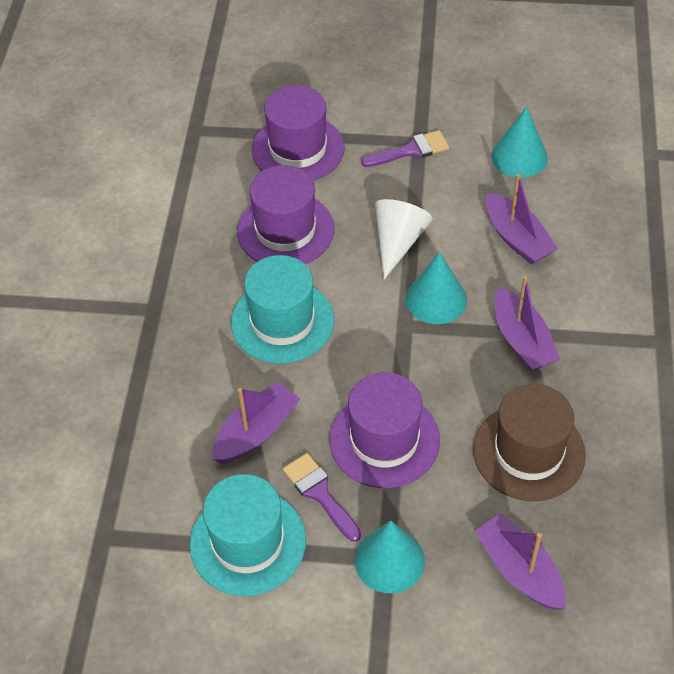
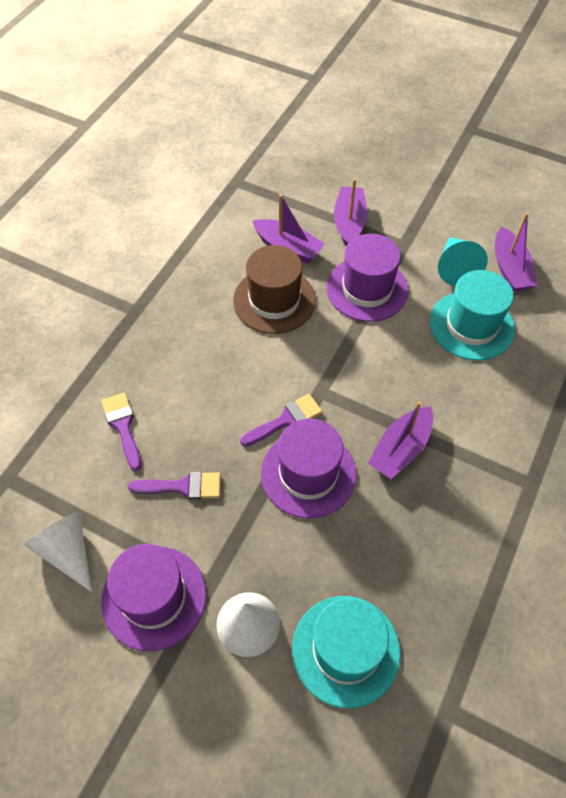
purple brush: 2 -> 3
turquoise cone: 3 -> 1
white cone: 1 -> 2

